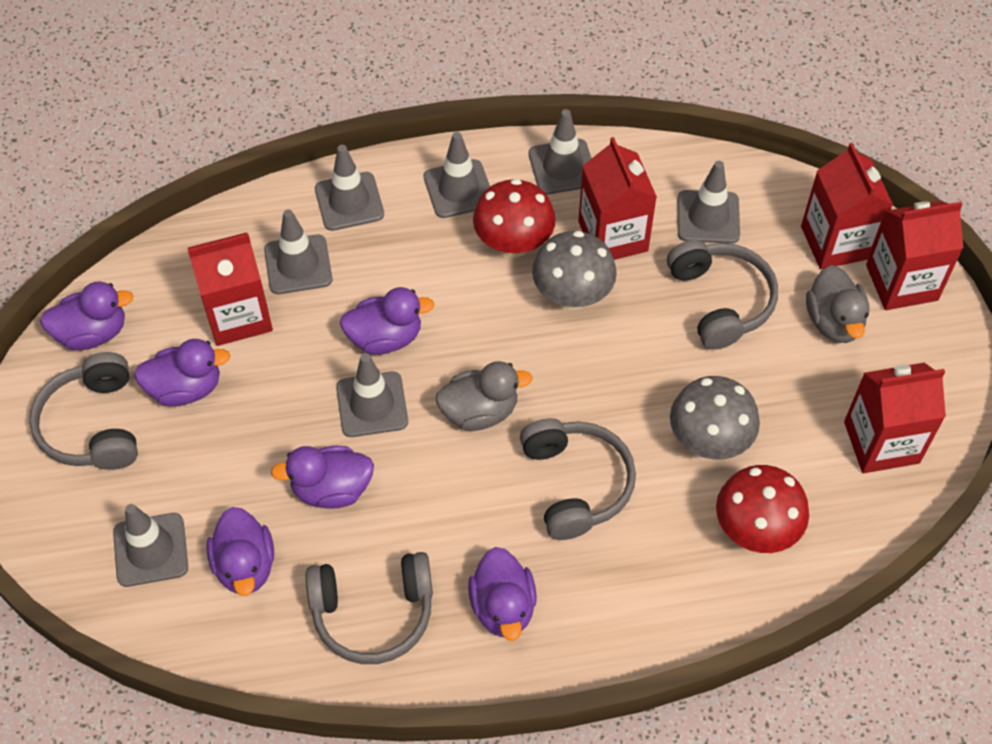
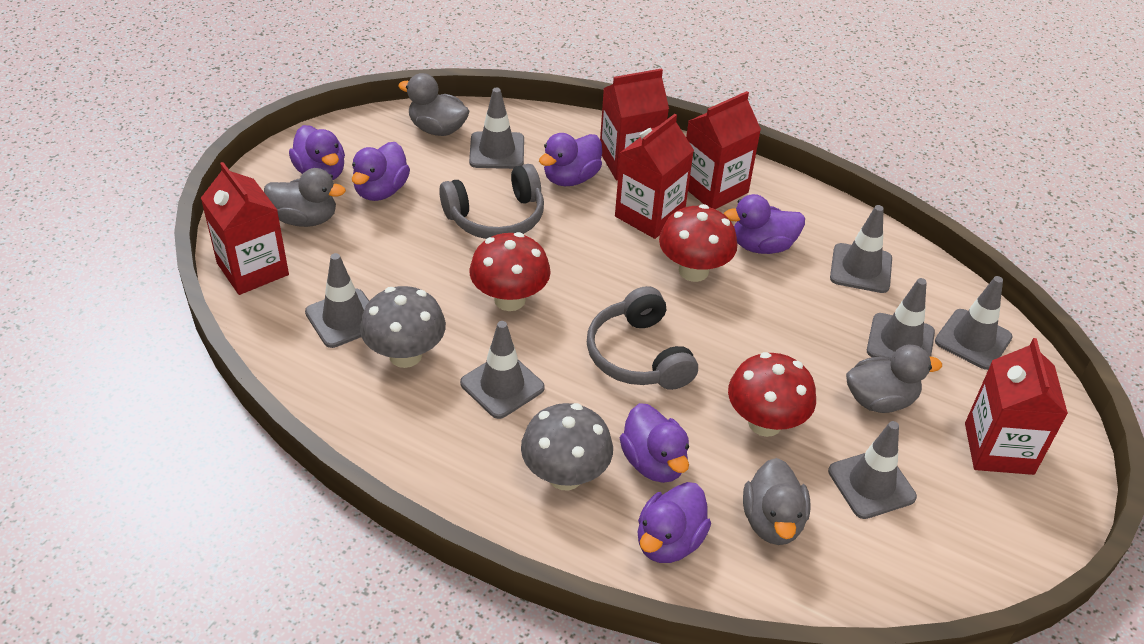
grey duck: 2 -> 4
grey headphones: 4 -> 2
red mushroom: 2 -> 3

